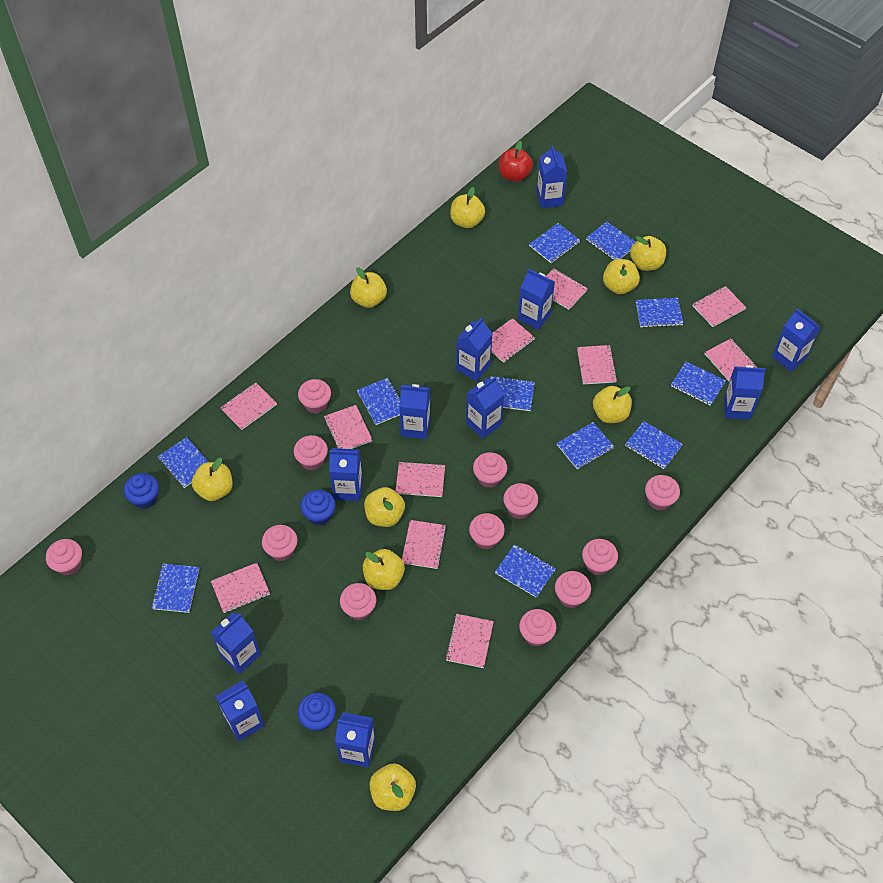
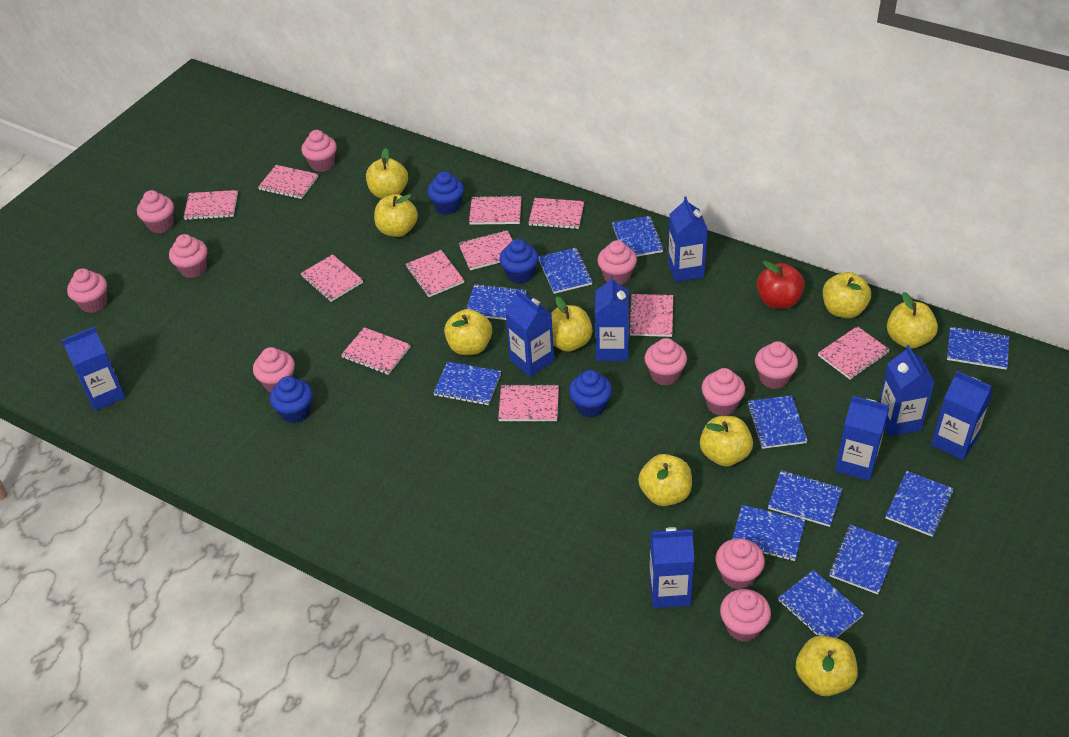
blue carton: 11 -> 8
blue cupcake: 3 -> 4
pink cupcake: 12 -> 11

